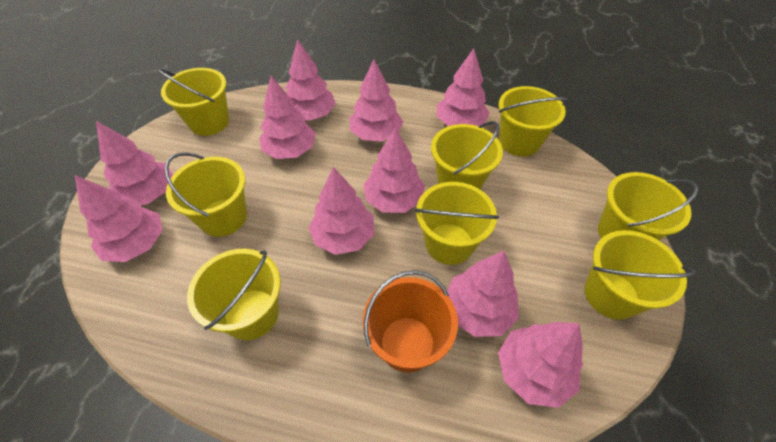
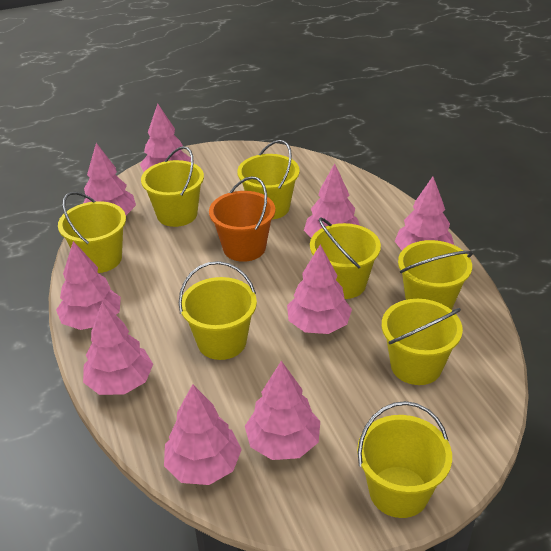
pink tree: 10 -> 9

